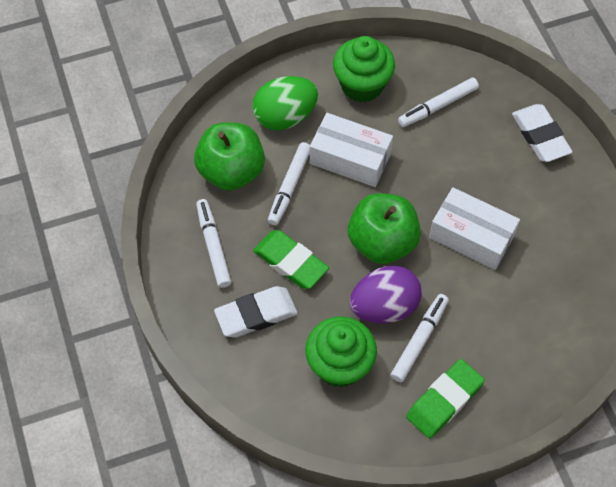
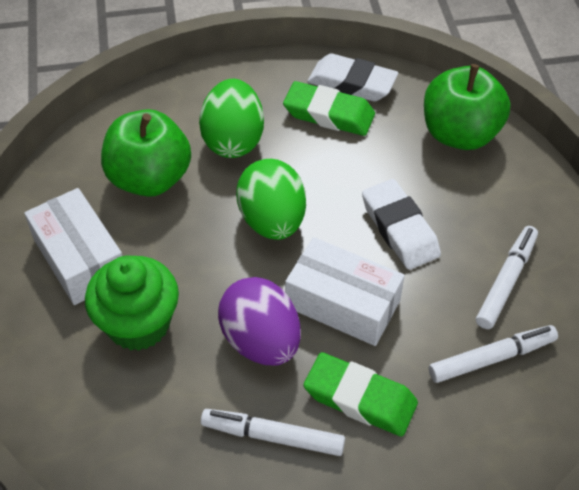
green cupcake: 2 -> 1
green egg: 1 -> 2
white marker: 4 -> 3

